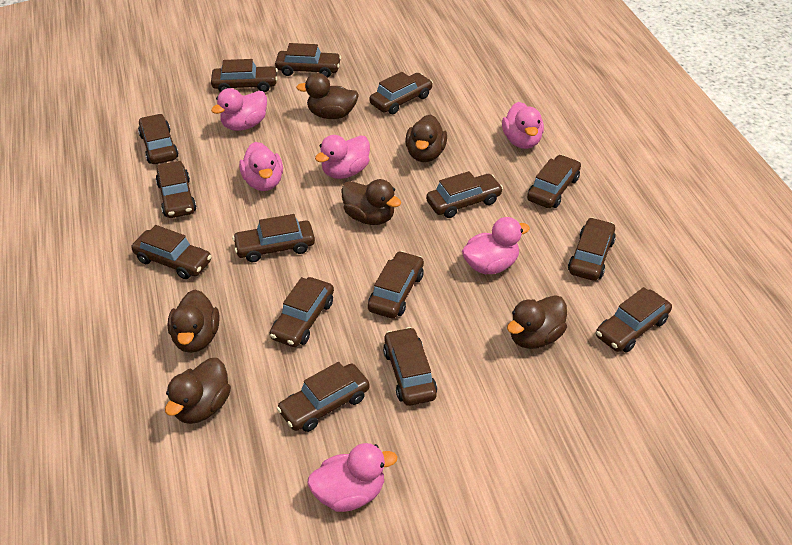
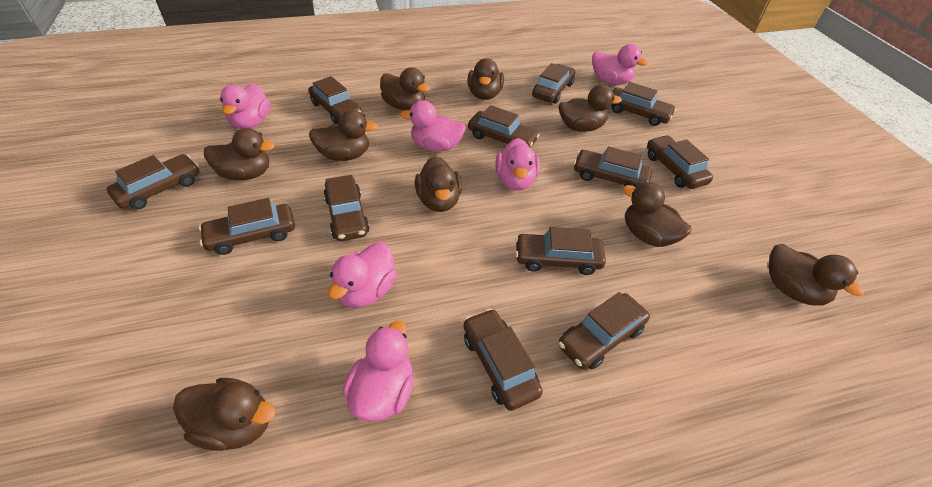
brown car: 15 -> 12
brown duck: 6 -> 9

